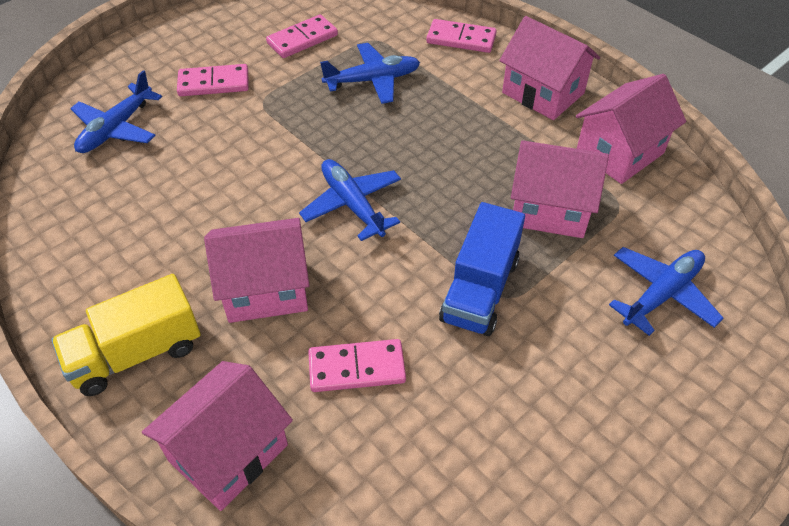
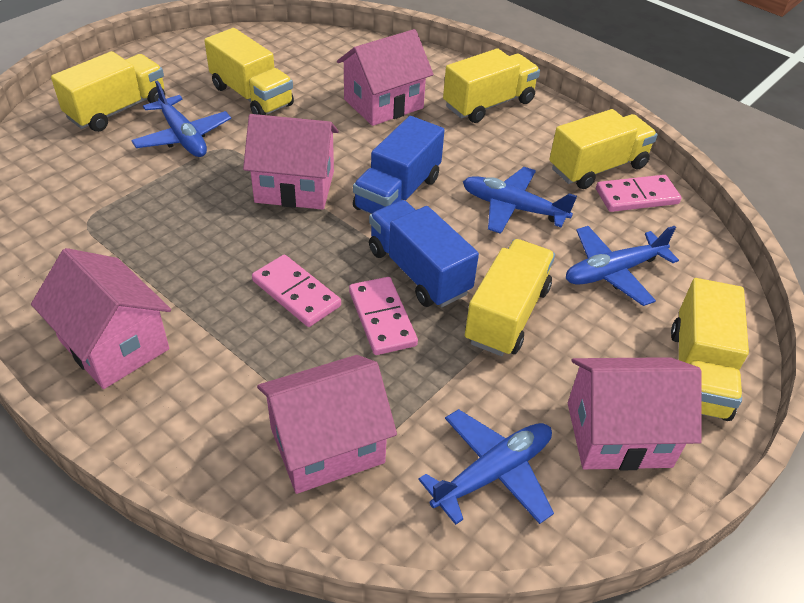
blue truck: 1 -> 2
pink domino: 4 -> 3
yellow truck: 1 -> 6

